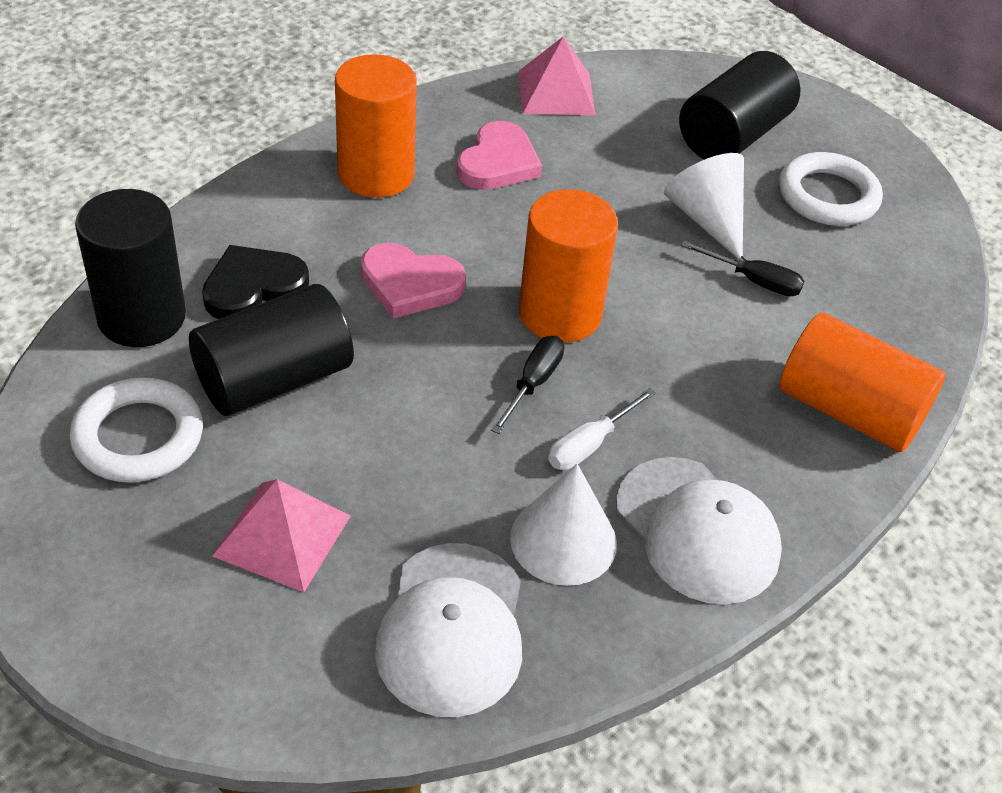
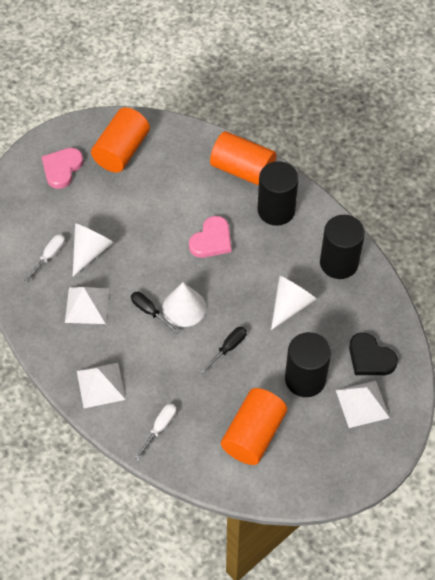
pink pyramid: 2 -> 0
white cap: 2 -> 0
white cone: 2 -> 3
white pyramid: 0 -> 3
white ring: 2 -> 0
white screwdriver: 1 -> 2

